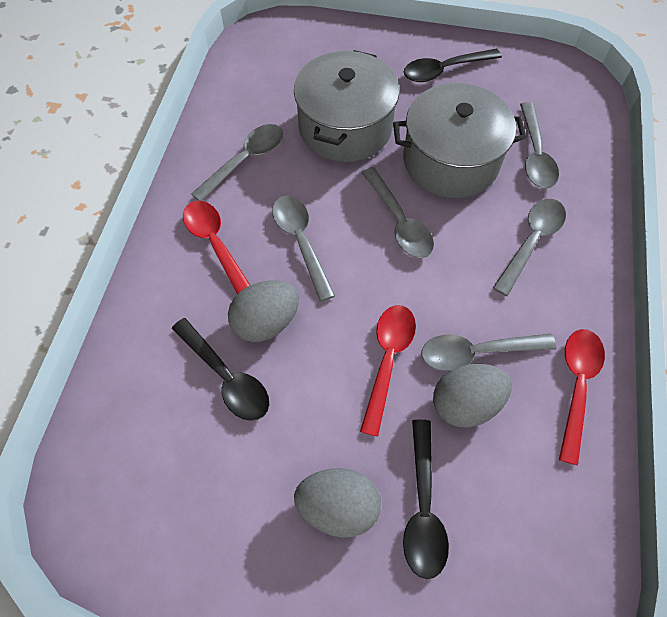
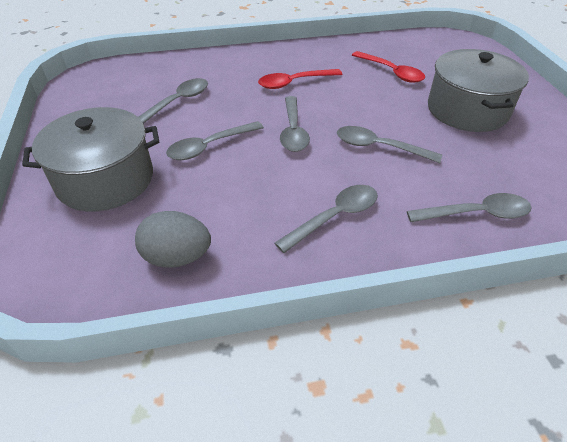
black spoon: 3 -> 0
grey egg: 3 -> 1
red spoon: 3 -> 2

